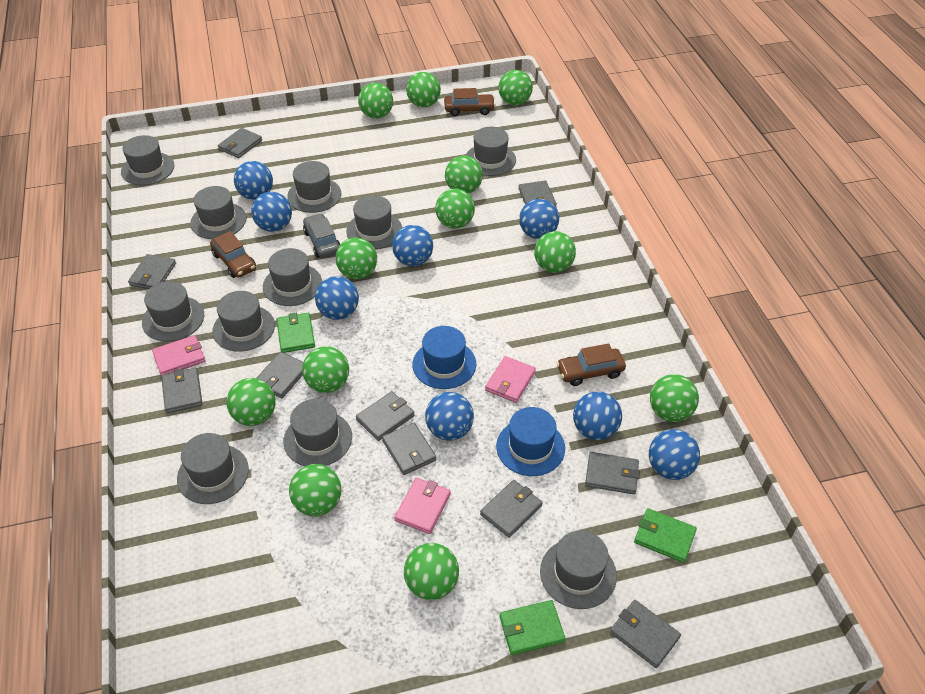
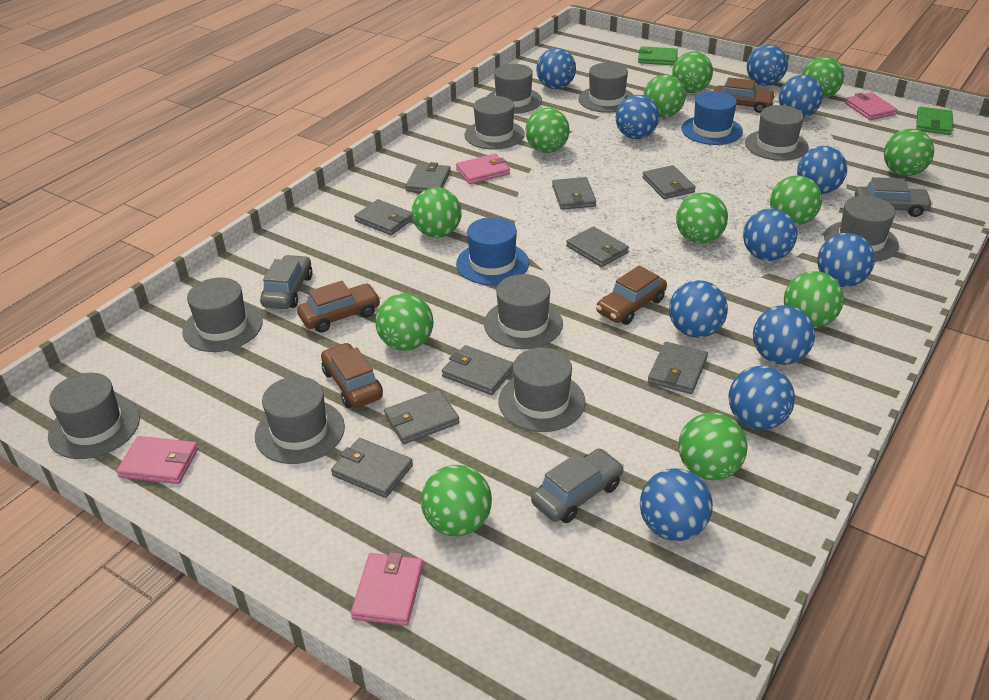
blue ball: 8 -> 11
brown car: 3 -> 4
green wallet: 3 -> 2
grey car: 1 -> 3
grey hat: 11 -> 10
grey wallet: 10 -> 9
pink wallet: 3 -> 4

